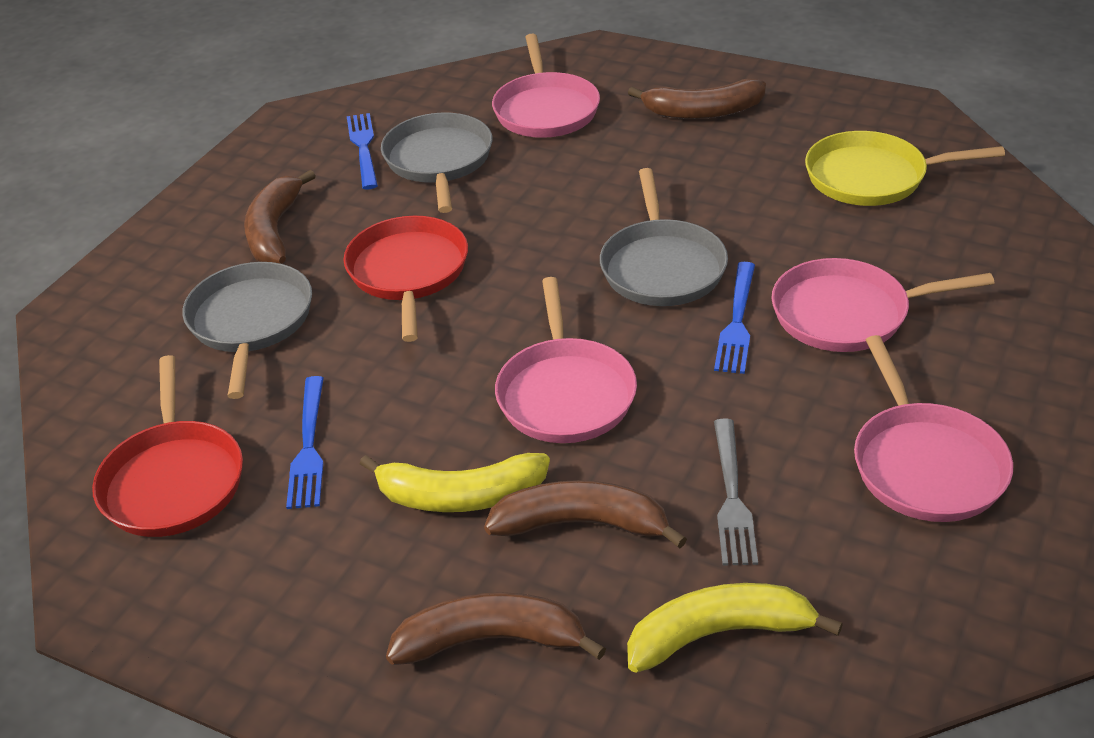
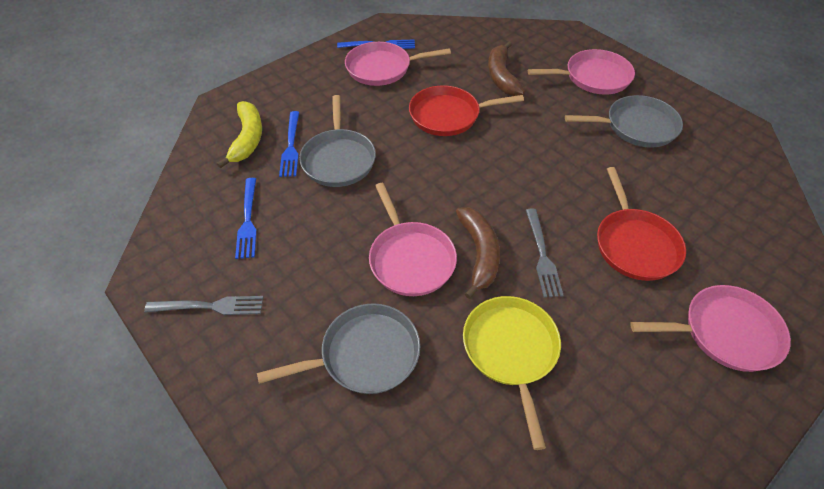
brown banana: 4 -> 2
grey fork: 1 -> 2
yellow banana: 2 -> 1

